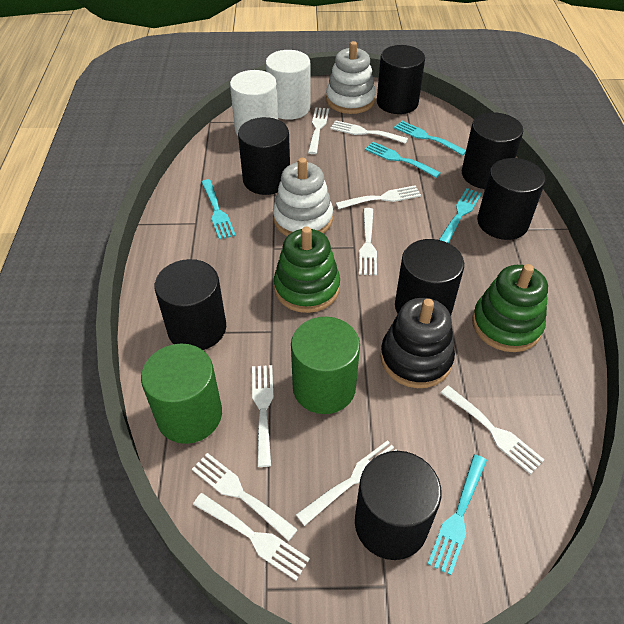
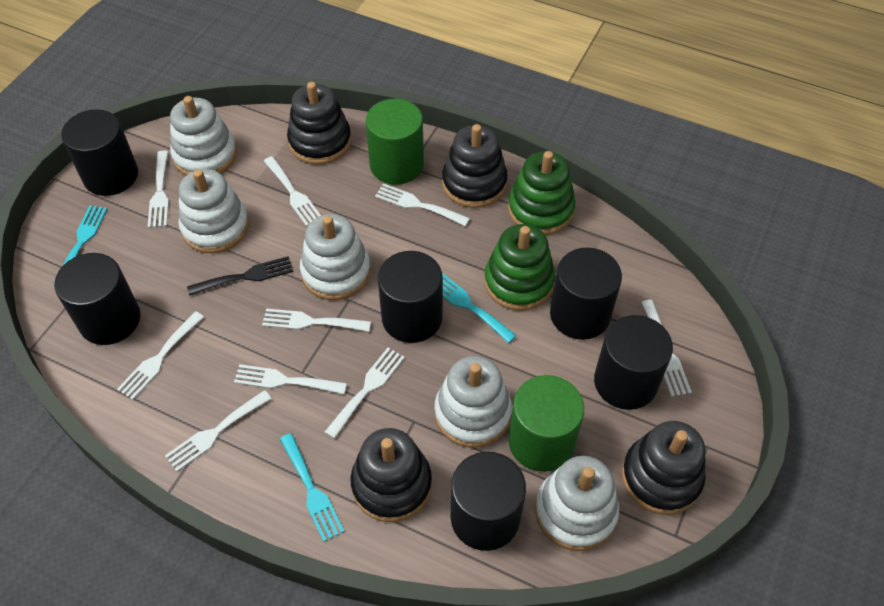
black cylinder: 7 -> 6
black fork: 0 -> 1
black stacking toy: 1 -> 4
turquoise fork: 5 -> 3
white cylinder: 2 -> 0
white stacking toy: 2 -> 5

